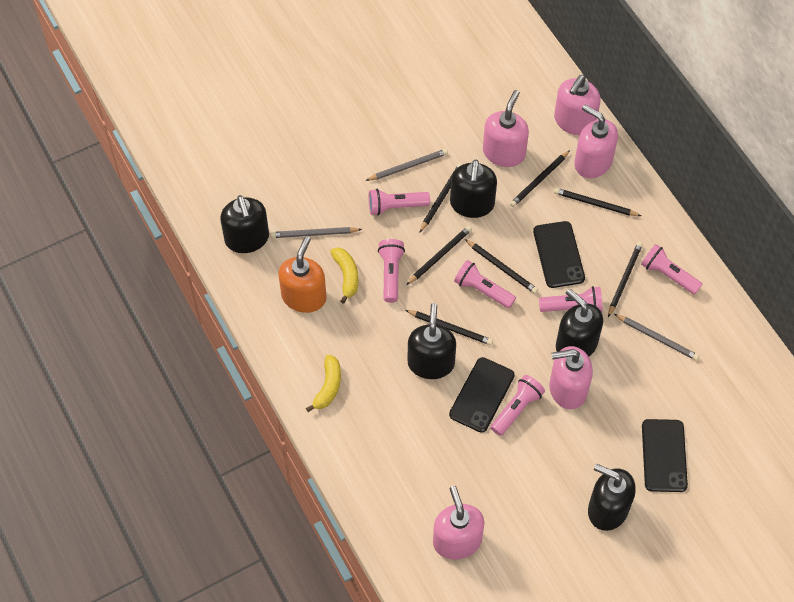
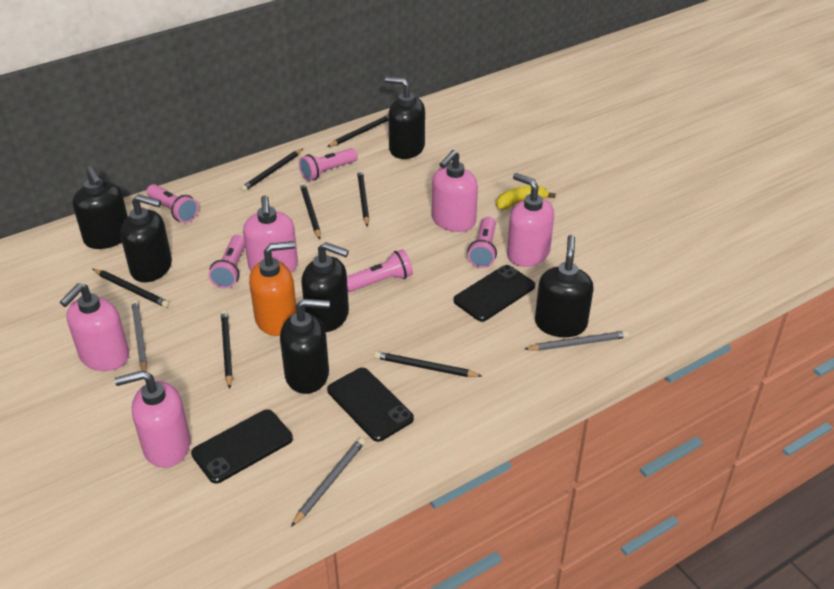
black soap dispenser: 5 -> 6
pink flashlight: 6 -> 5
yellow banana: 2 -> 1

